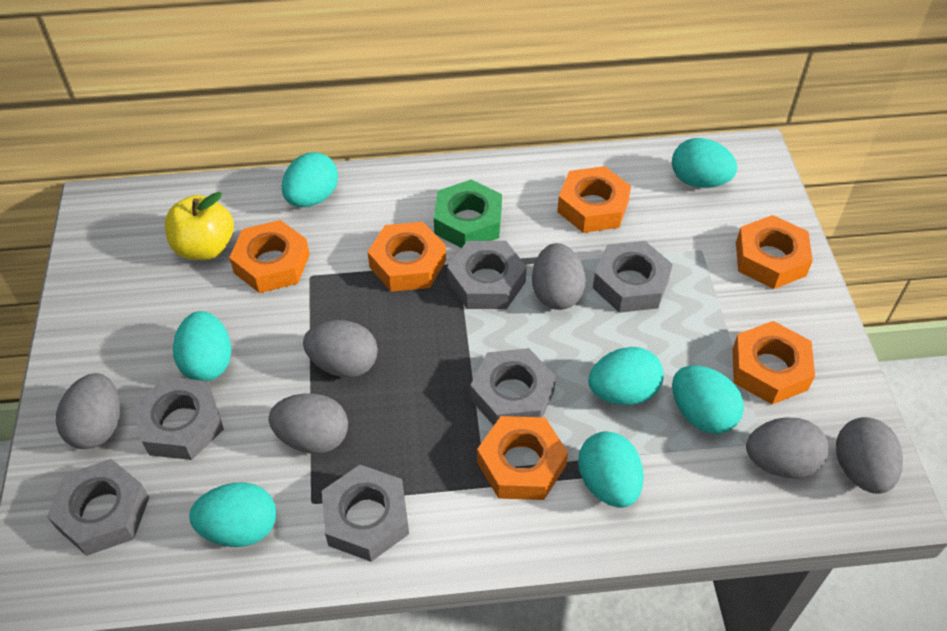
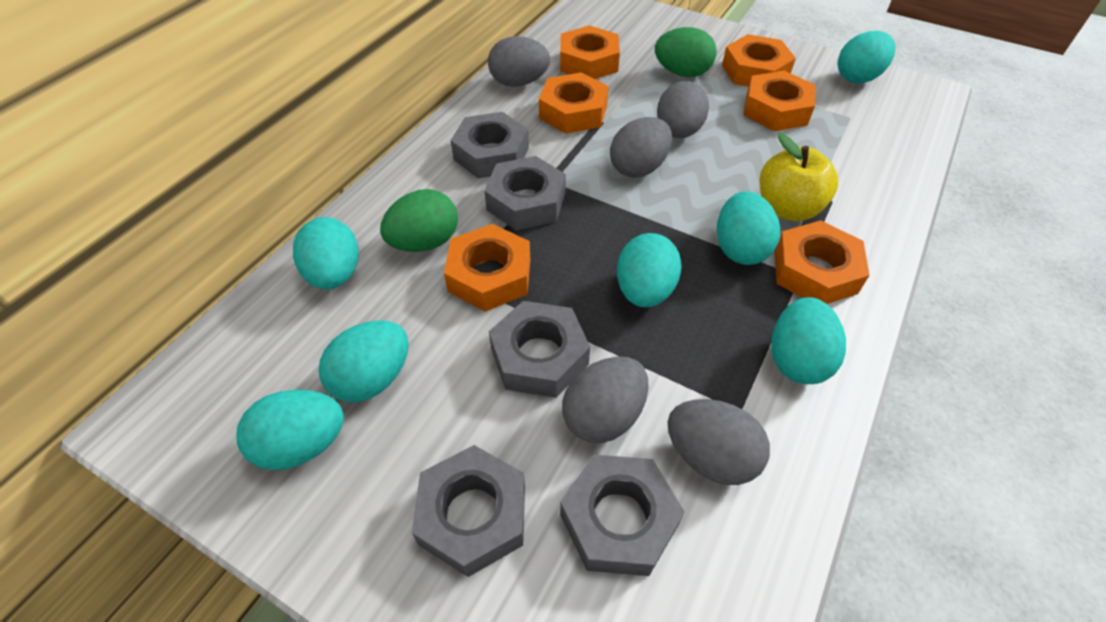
green egg: 0 -> 2
green nut: 1 -> 0
grey egg: 6 -> 5
grey nut: 6 -> 5

